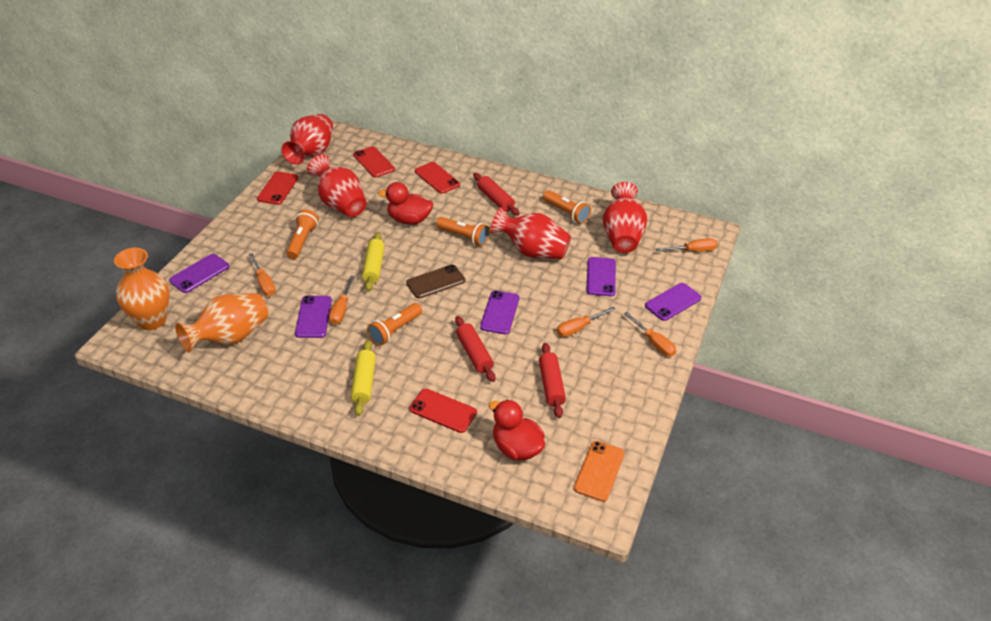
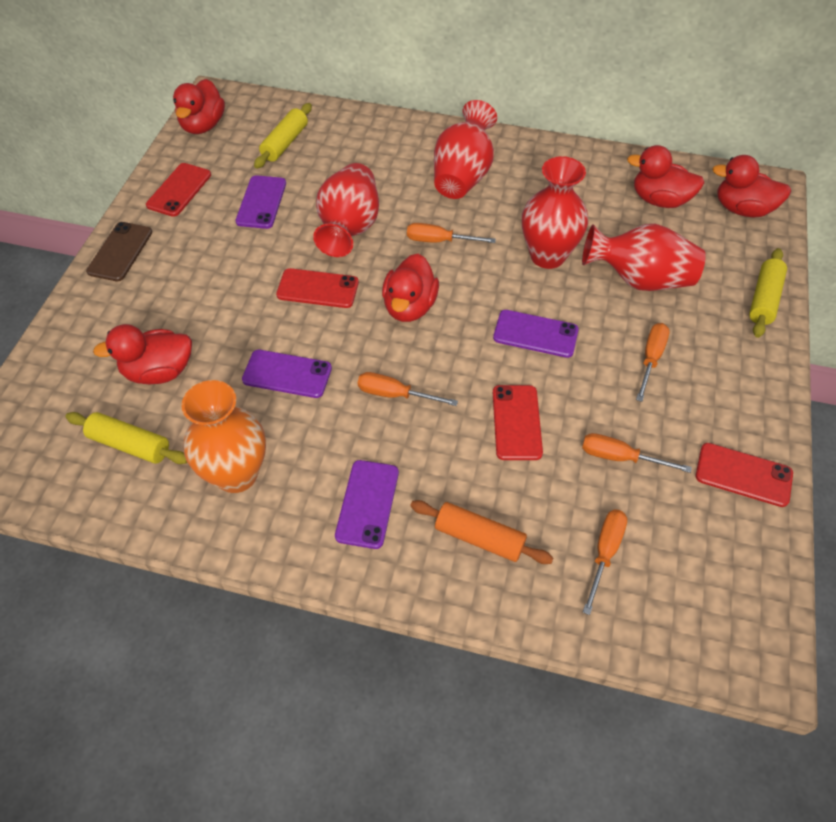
orange flashlight: 4 -> 0
orange phone: 1 -> 0
orange rolling pin: 0 -> 1
orange vase: 2 -> 1
purple phone: 5 -> 4
red duck: 2 -> 5
red rolling pin: 3 -> 0
yellow rolling pin: 2 -> 3

